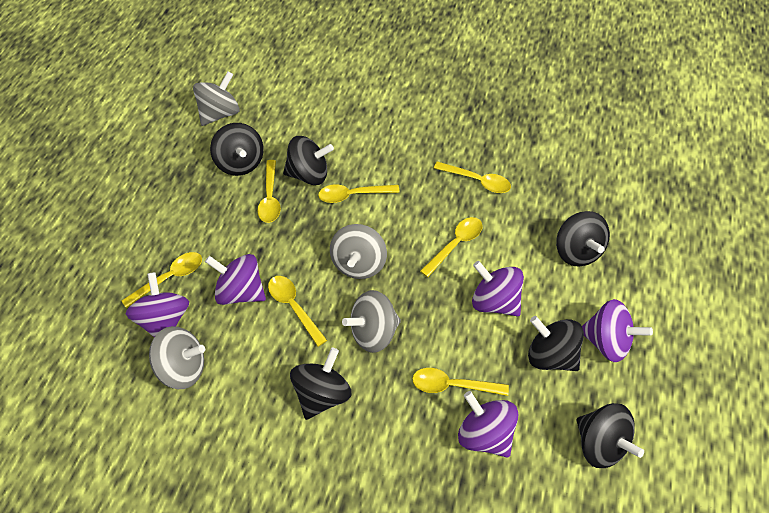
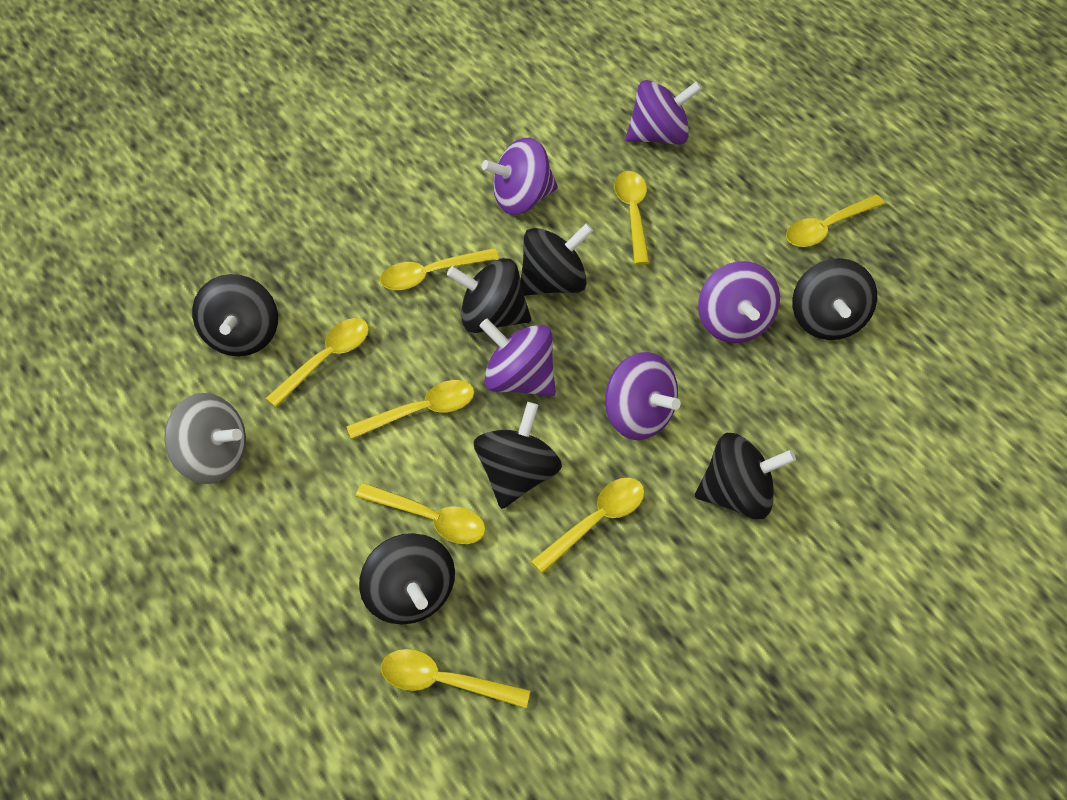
black spinning top: 6 -> 7
grey spinning top: 4 -> 1
yellow spoon: 7 -> 8

